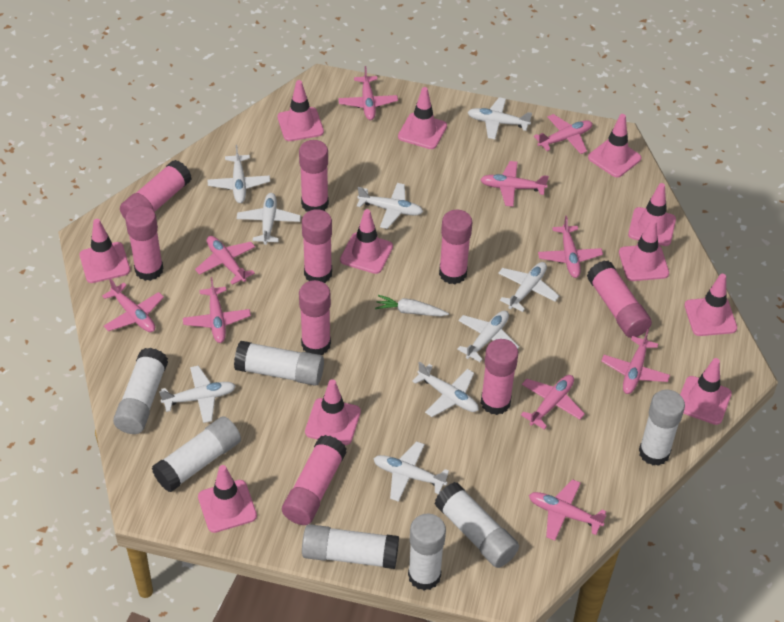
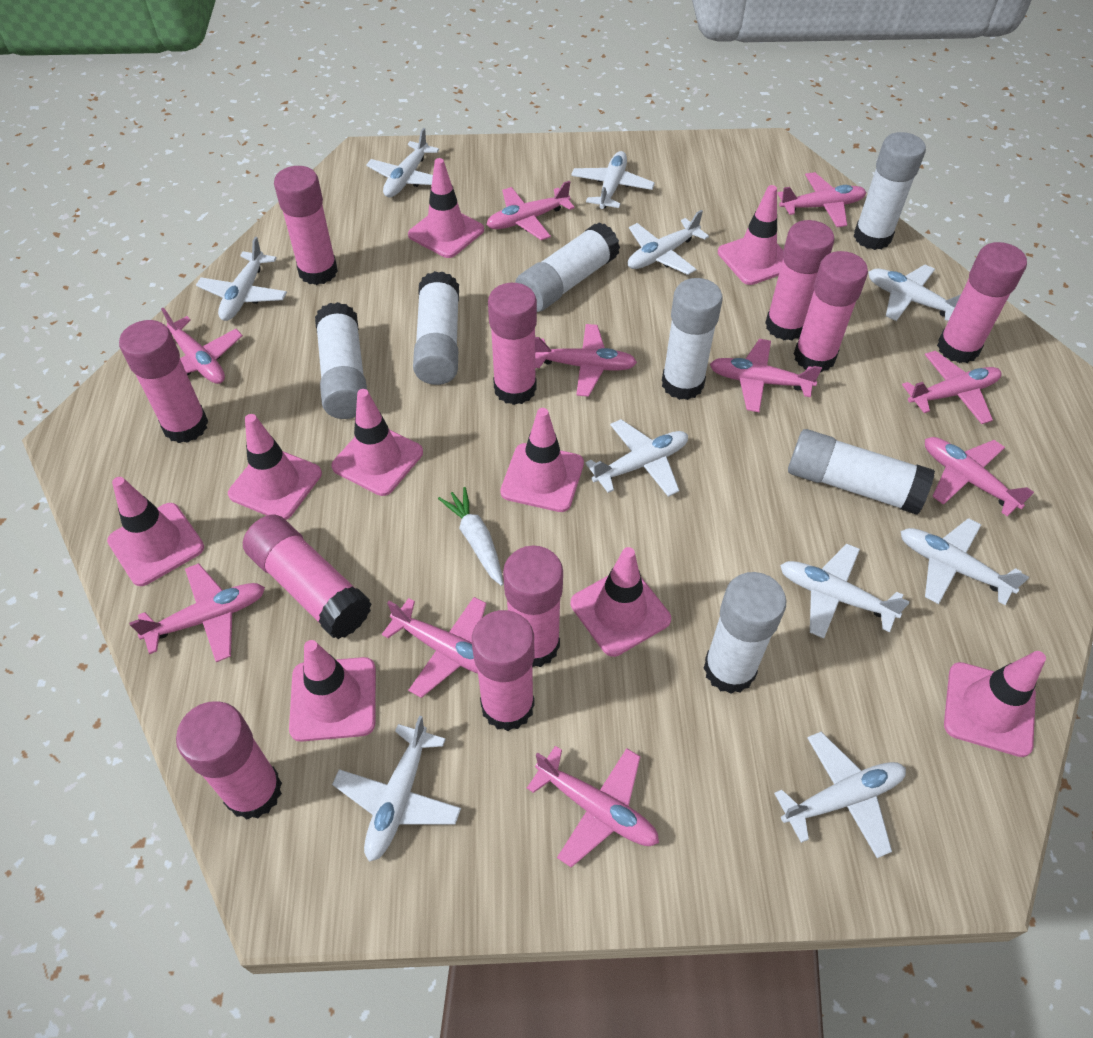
pink glue stick: 9 -> 10
pink traffic cone: 11 -> 9
white plane: 9 -> 10

